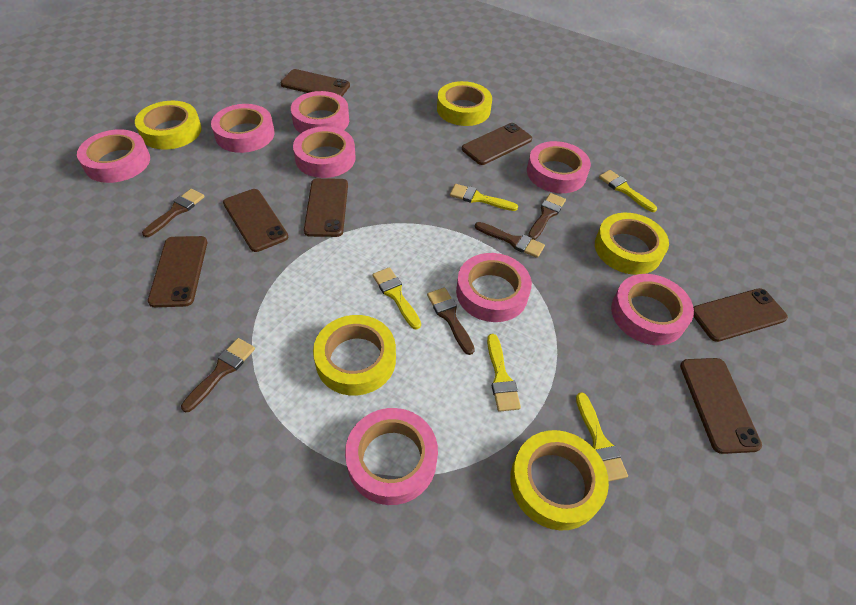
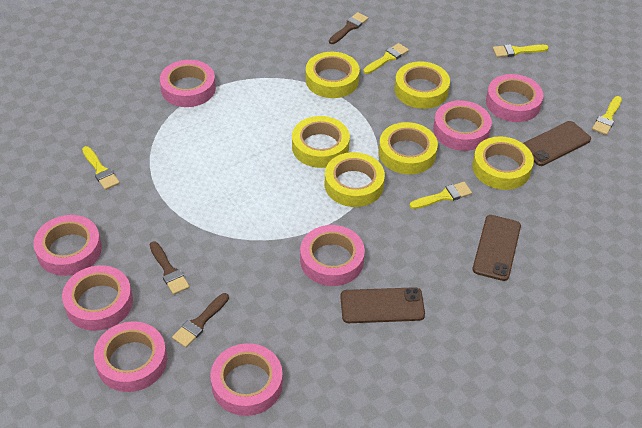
brown brush: 5 -> 3
brown phone: 7 -> 3
yellow tape: 5 -> 6

